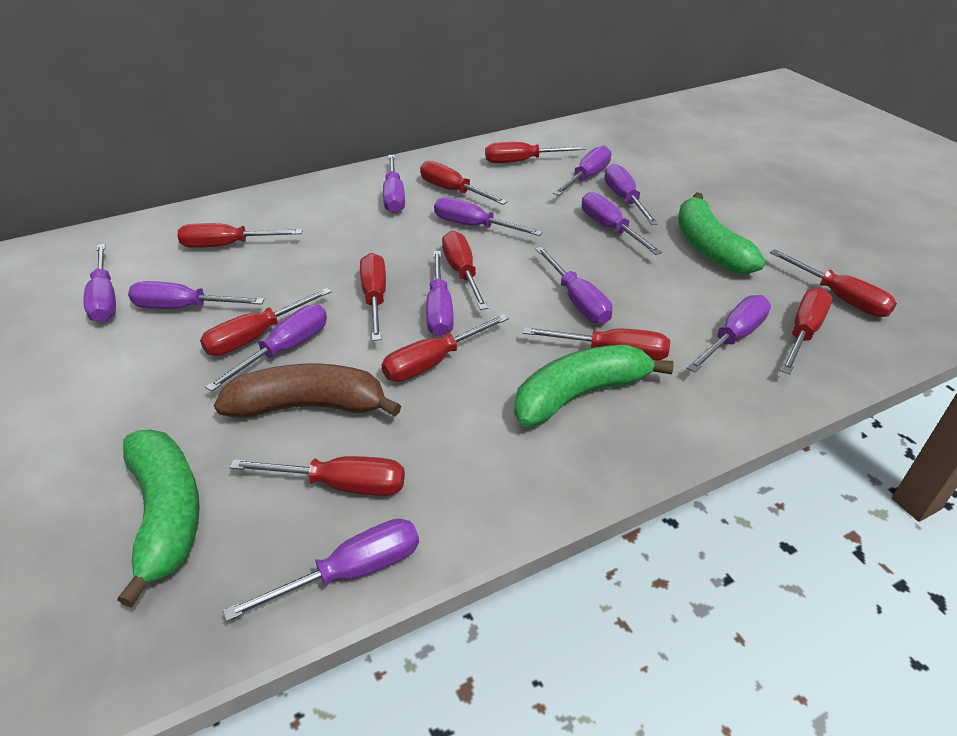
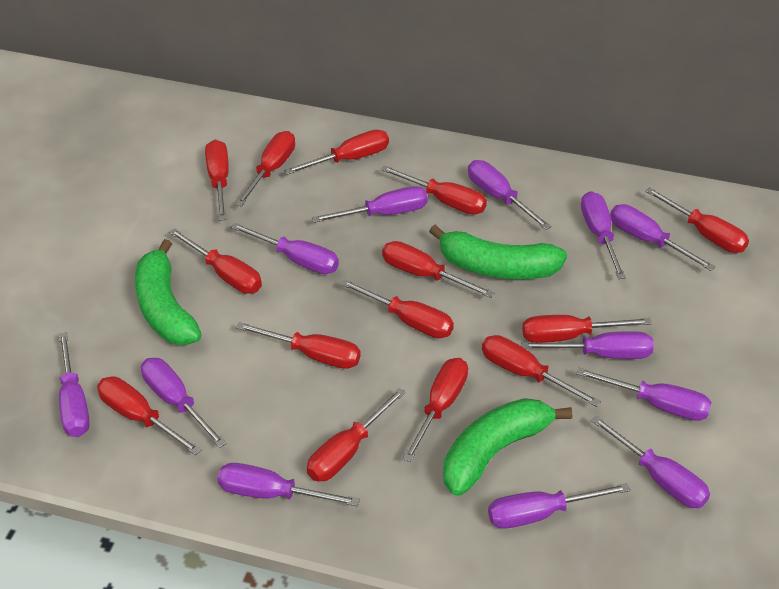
brown banana: 1 -> 0
red screwdriver: 11 -> 14

